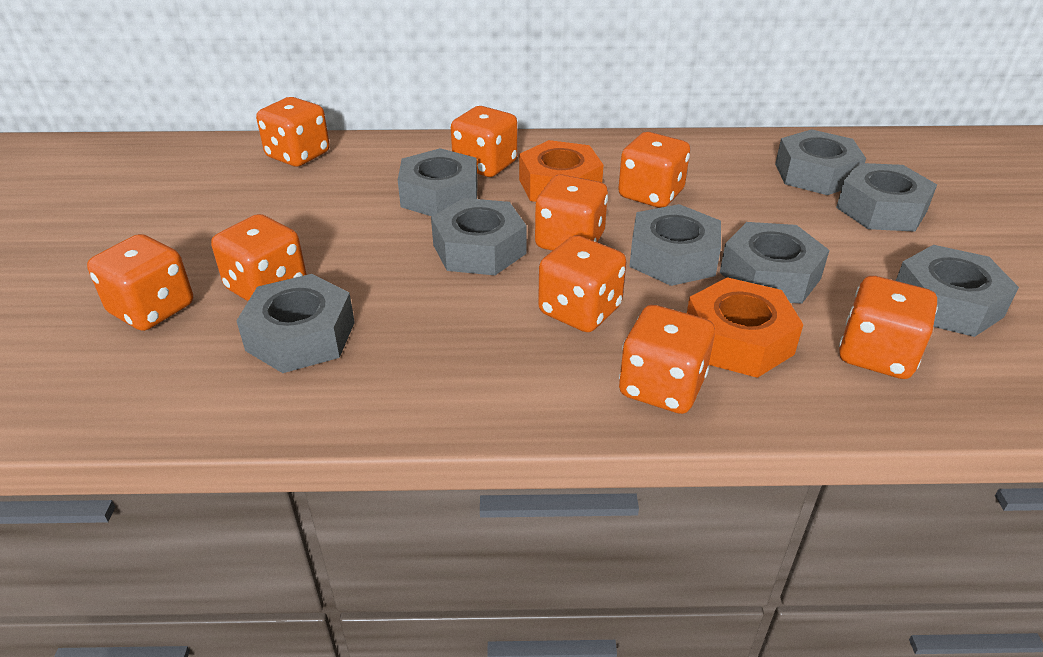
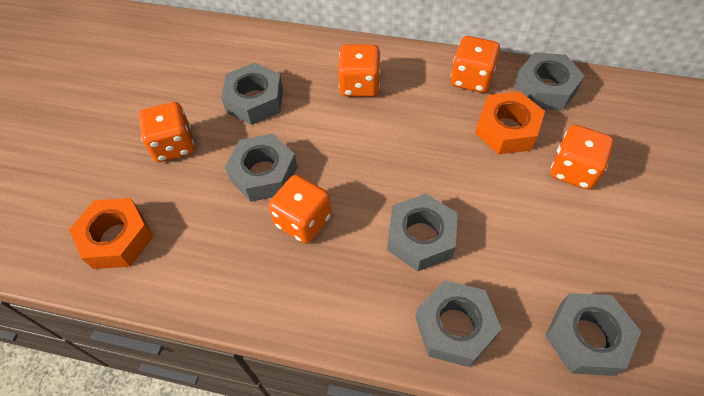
grey nut: 8 -> 6
orange dice: 9 -> 5

